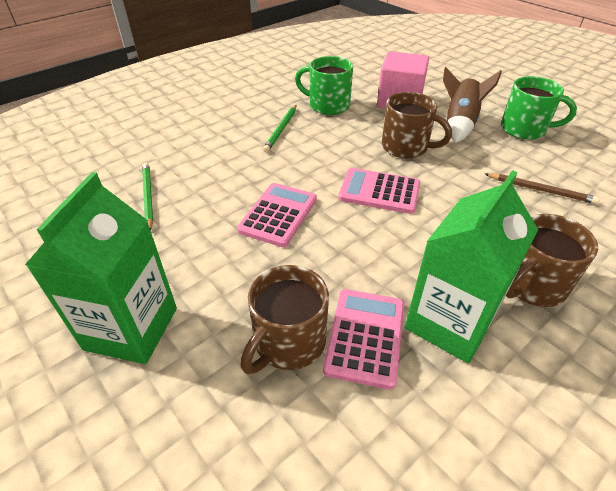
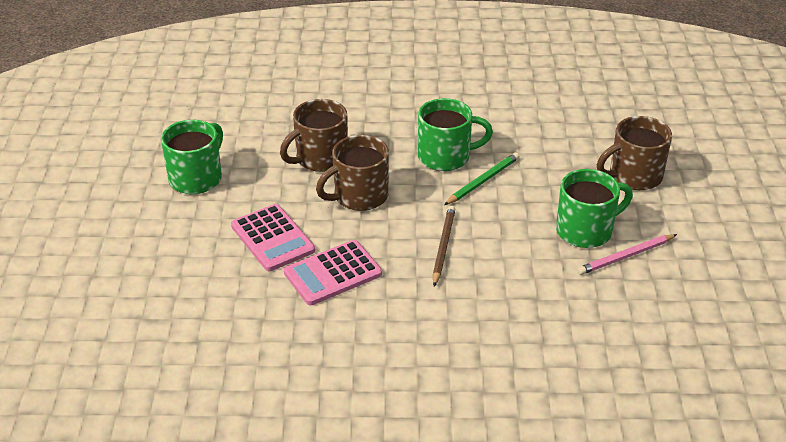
brown rocket: 1 -> 0
green carton: 2 -> 0
green mug: 2 -> 3
green pencil: 2 -> 1
pink calculator: 3 -> 2
pink cube: 1 -> 0
pink pencil: 0 -> 1

